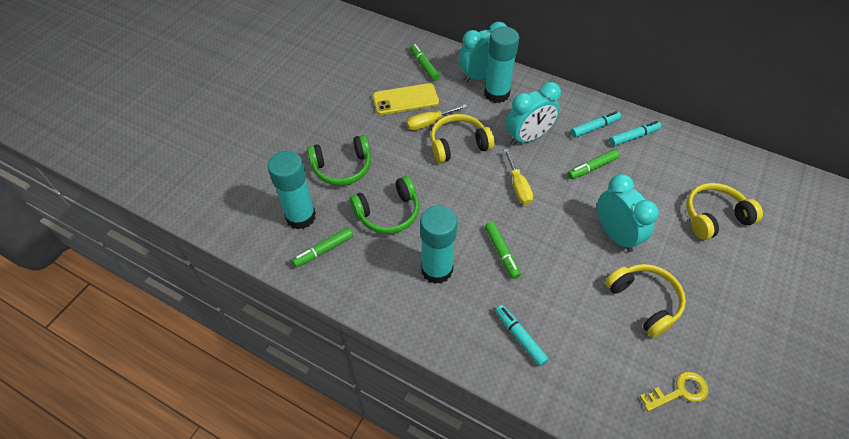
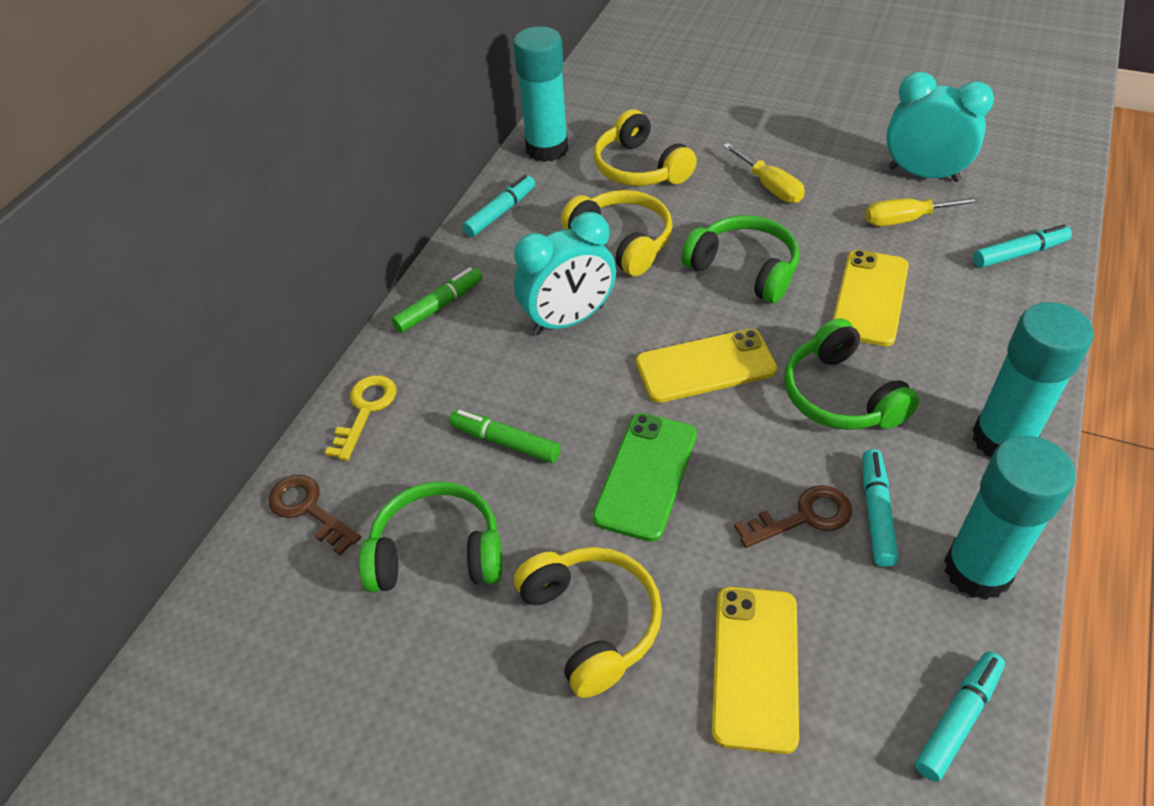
brown key: 0 -> 2
green headphones: 2 -> 3
green marker: 4 -> 2
green phone: 0 -> 1
turquoise clock: 3 -> 2
turquoise marker: 3 -> 4
yellow phone: 1 -> 3

